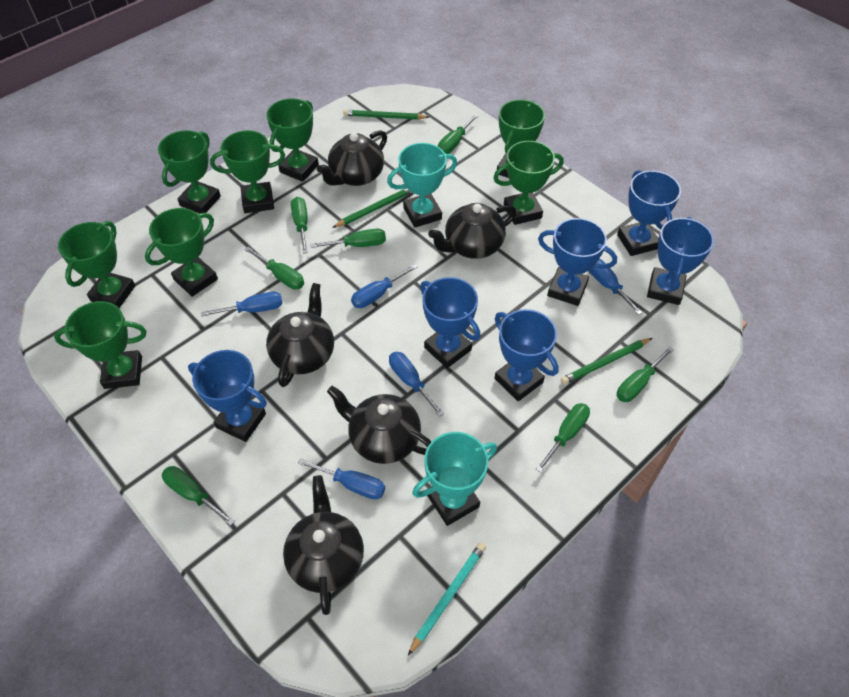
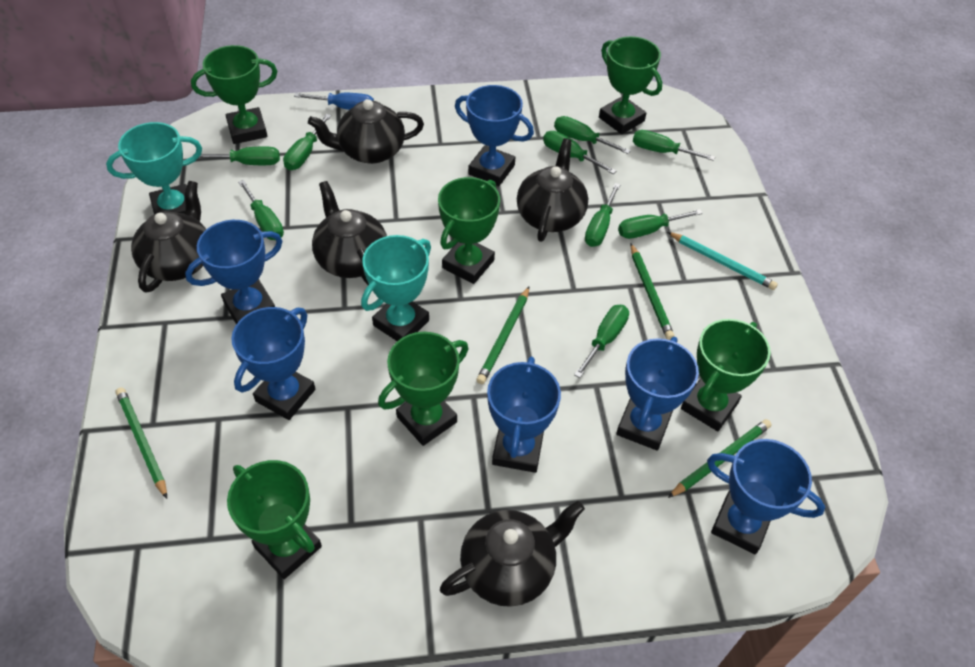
blue screwdriver: 5 -> 1
green pencil: 3 -> 4
green screwdriver: 7 -> 9
green trophy: 8 -> 6

